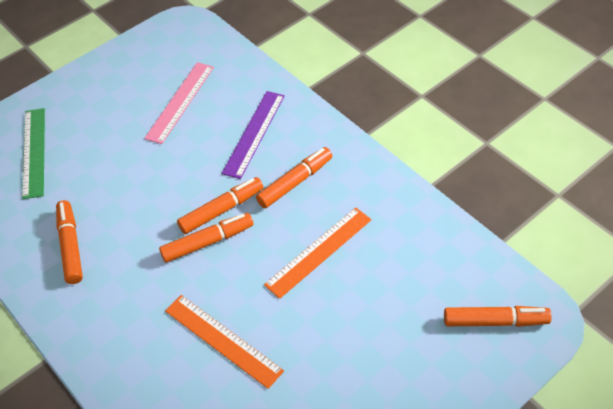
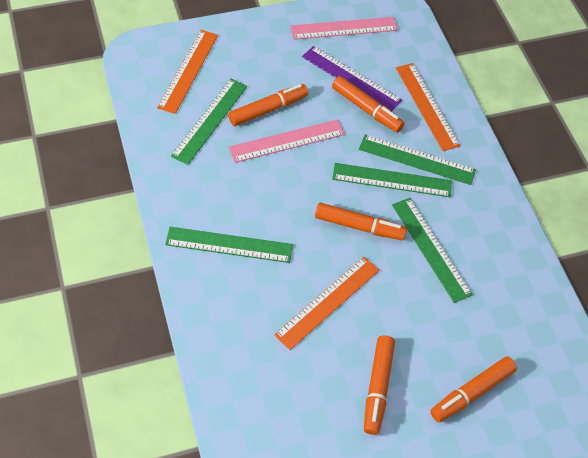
green ruler: 1 -> 5
orange ruler: 2 -> 3
pink ruler: 1 -> 2

